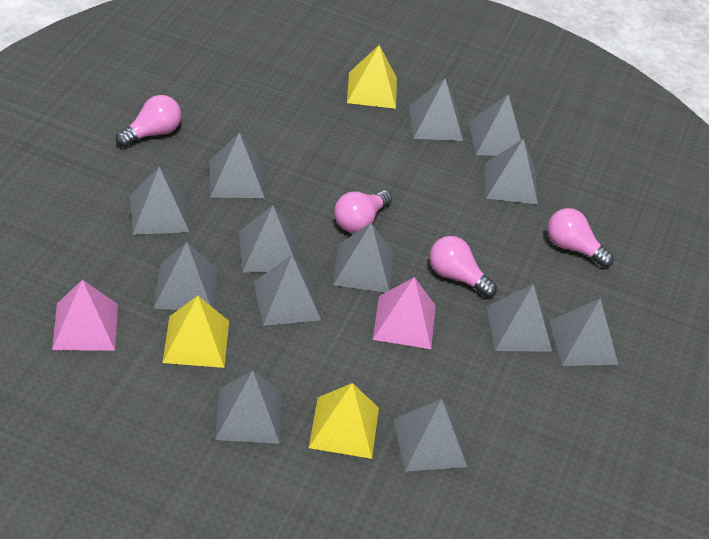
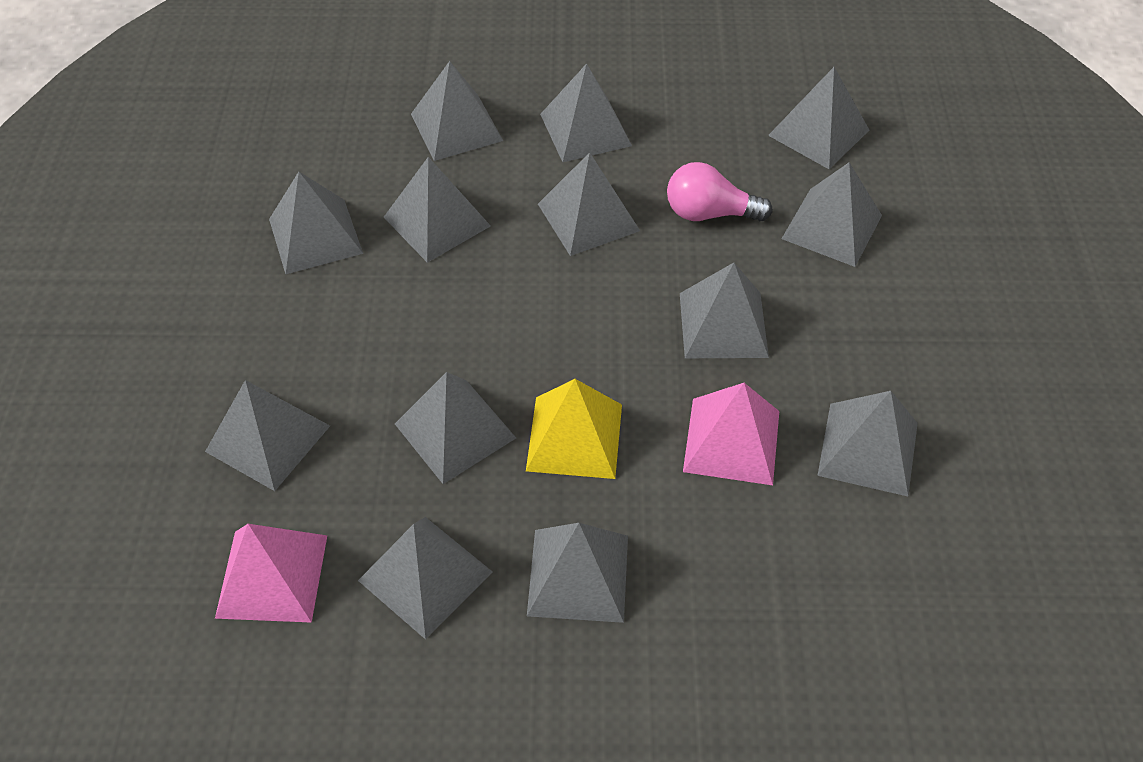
pink light bulb: 4 -> 1
yellow pyramid: 3 -> 1

